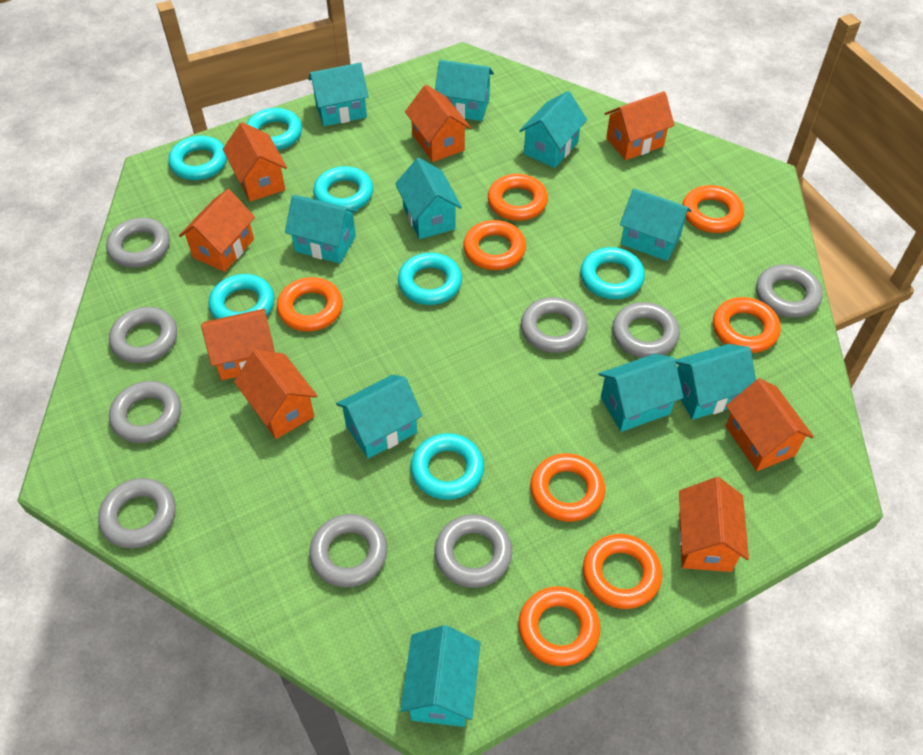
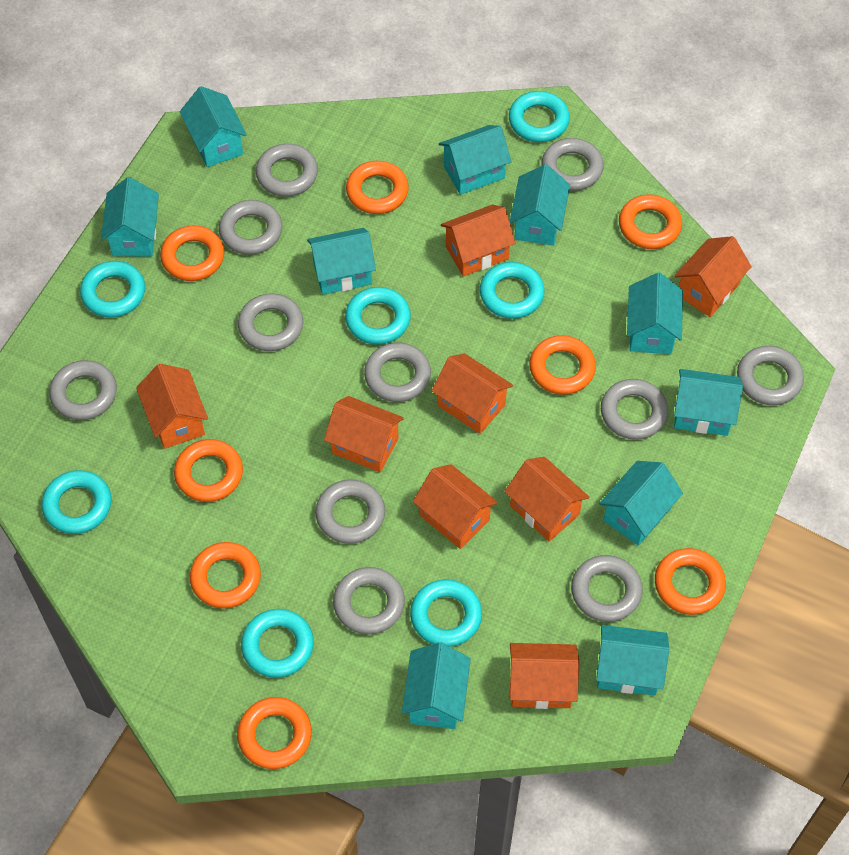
grey ring: 9 -> 11

